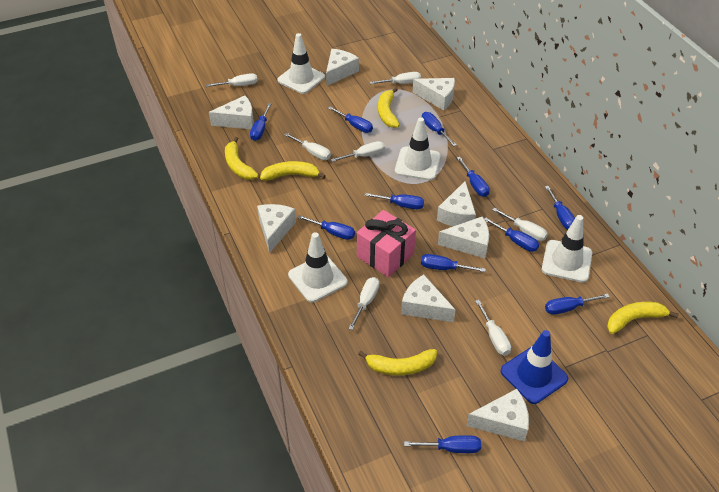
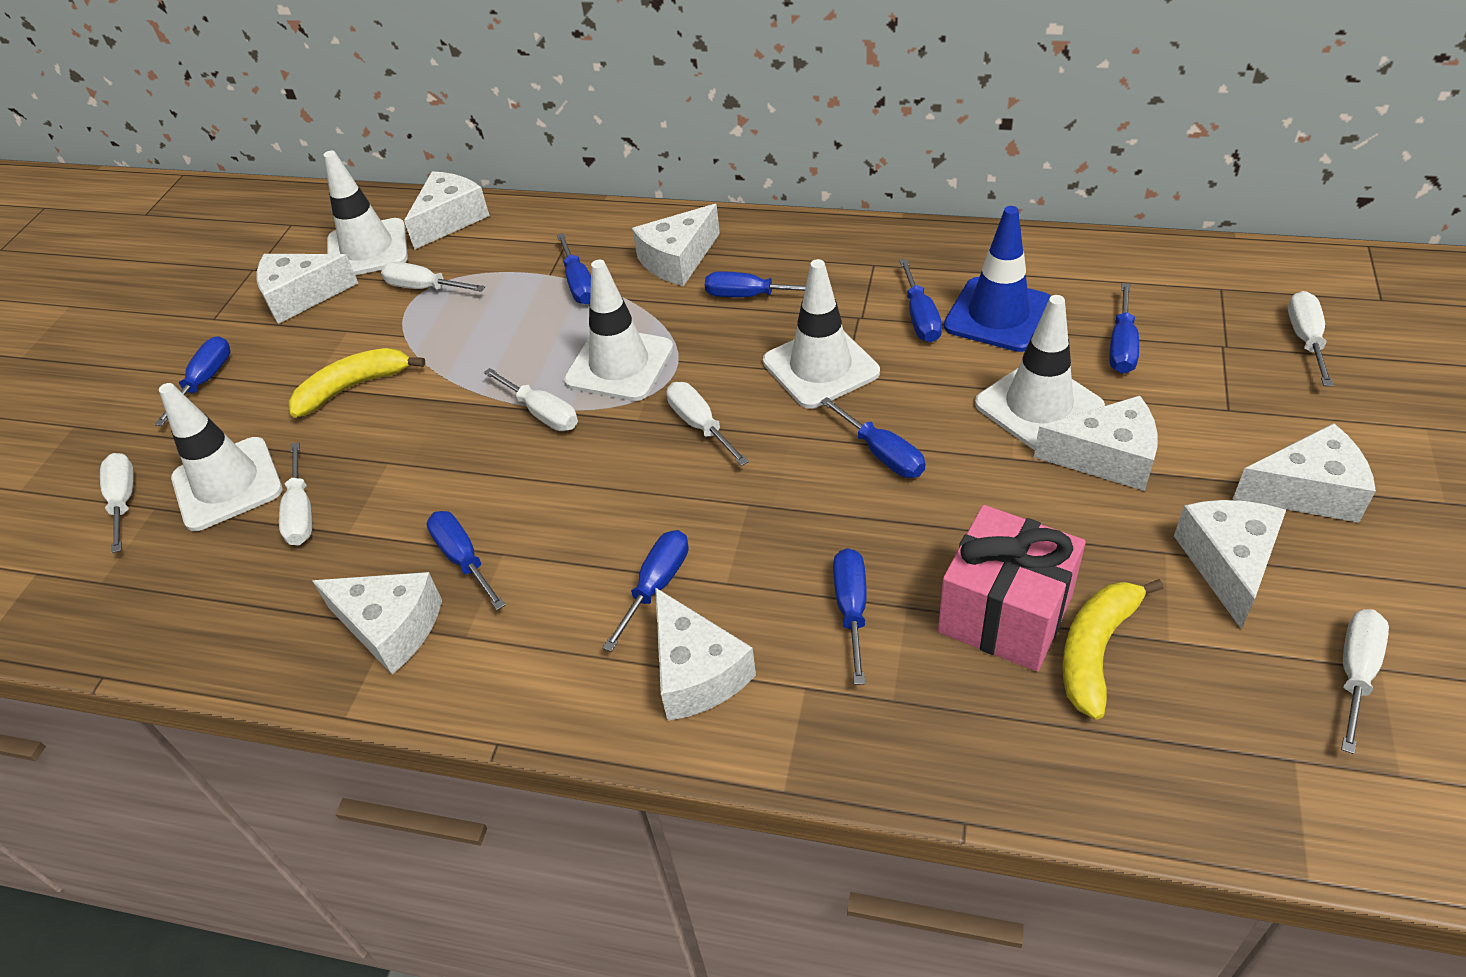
blue screwdriver: 11 -> 9
white traffic cone: 4 -> 5
yellow banana: 5 -> 2

